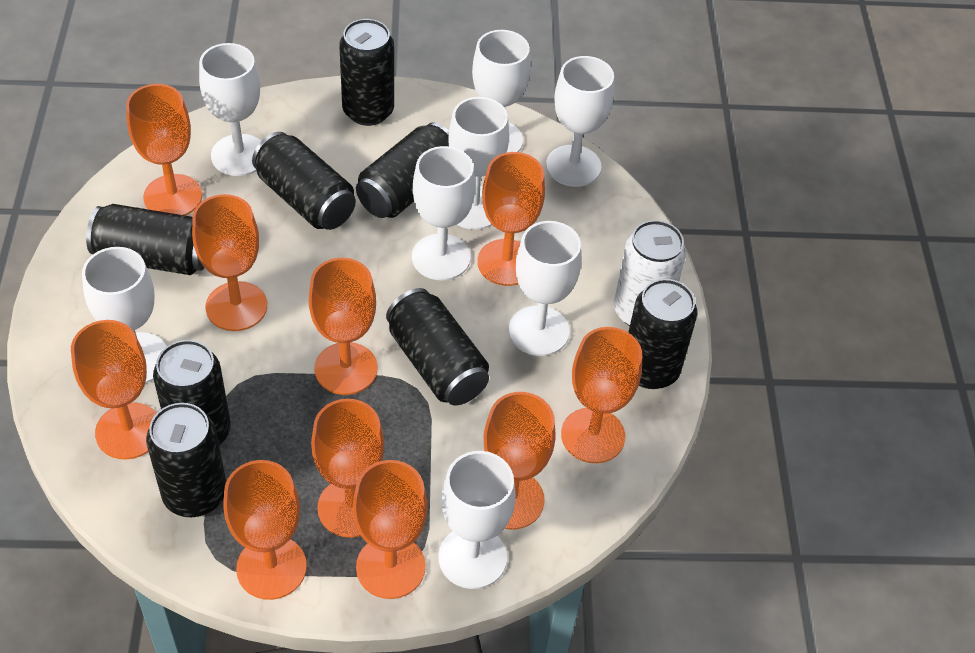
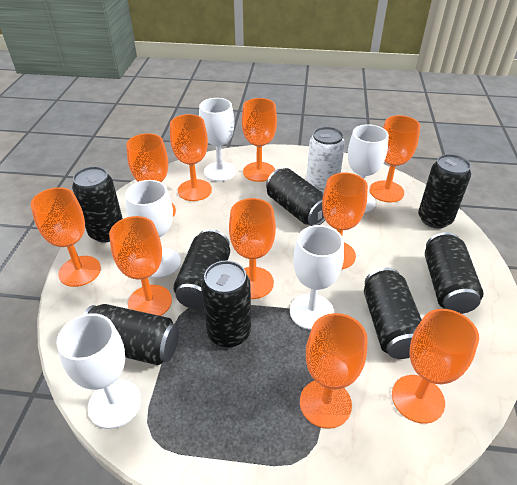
white goblet: 8 -> 5

